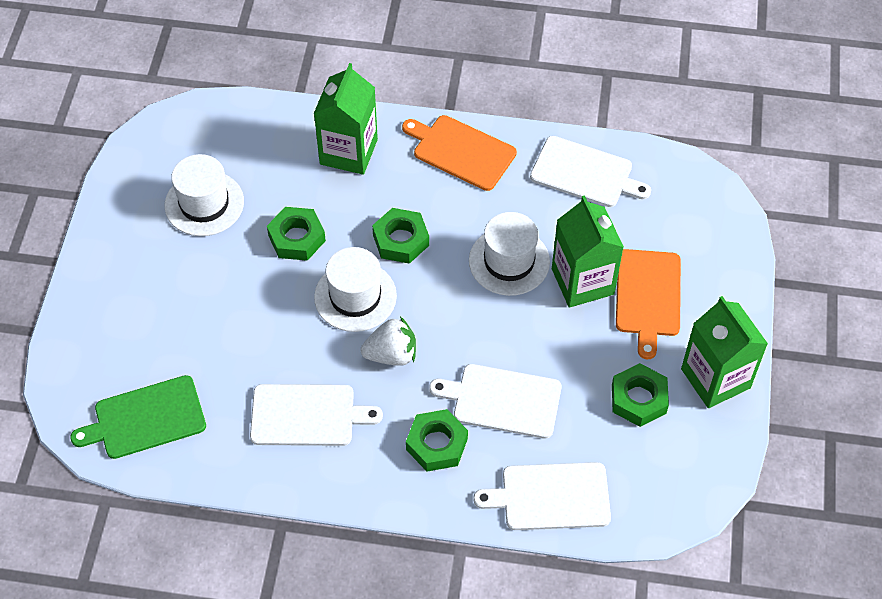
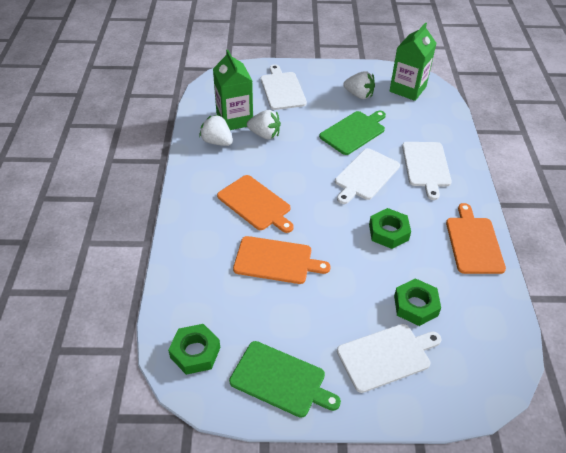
green carton: 3 -> 2
green cutting board: 1 -> 2
green nut: 4 -> 3
orange cutting board: 2 -> 3
white hat: 3 -> 0
white strawberry: 1 -> 3

